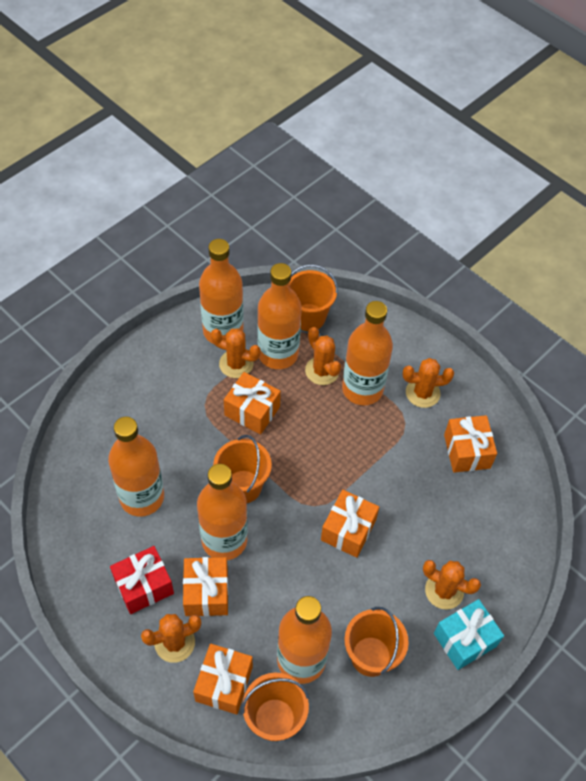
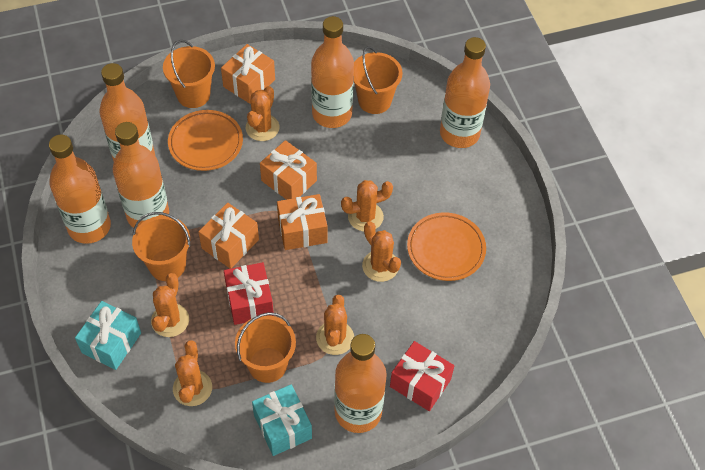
orange cactus: 5 -> 6
orange gift: 5 -> 4
orange plate: 0 -> 2
red gift: 1 -> 2
turquoise gift: 1 -> 2

